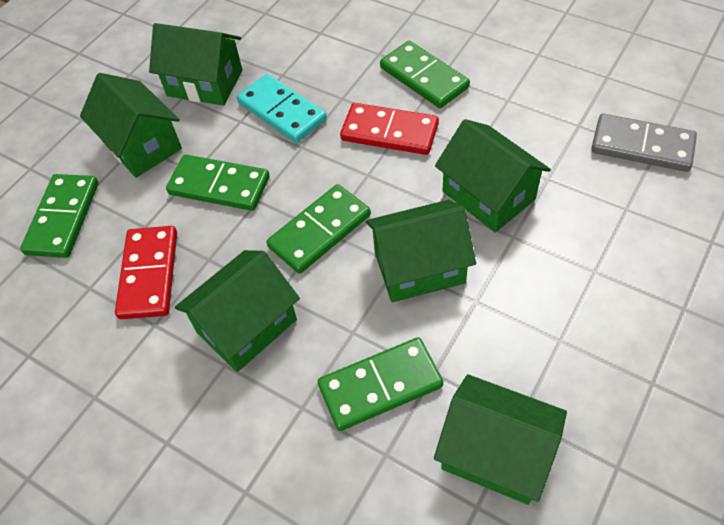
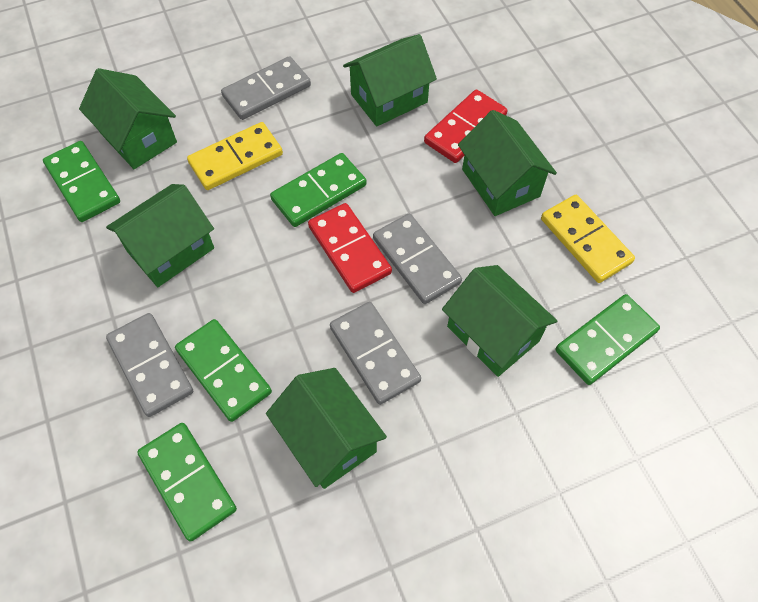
grey domino: 1 -> 4
turquoise domino: 1 -> 0
yellow domino: 0 -> 2

